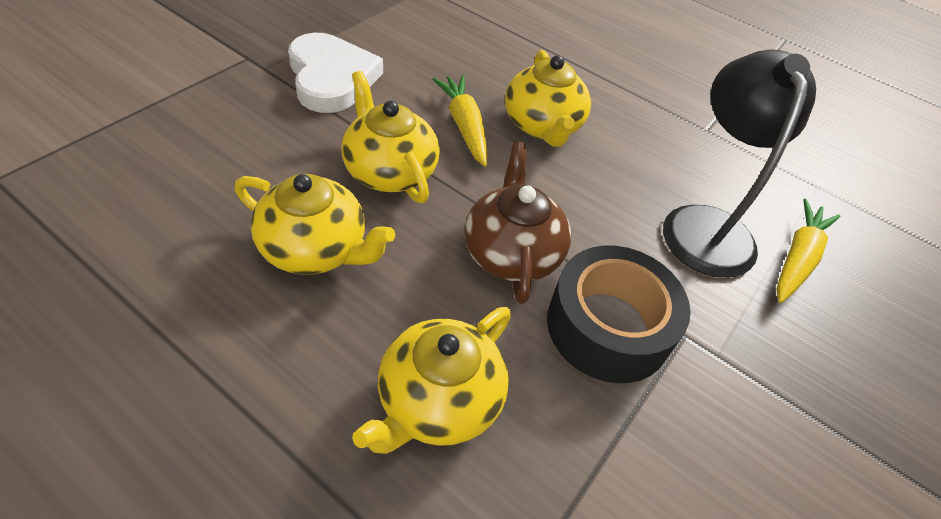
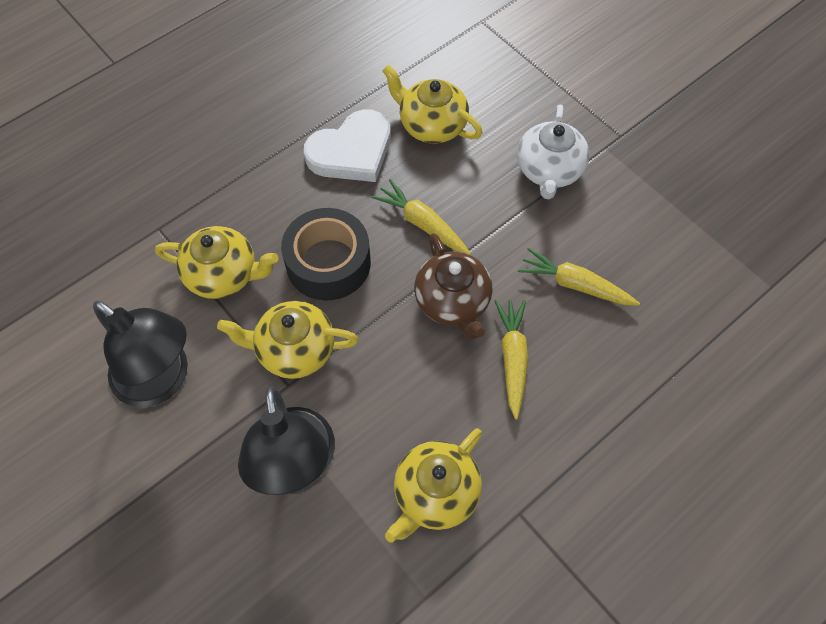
black lamp: 1 -> 2
white teapot: 0 -> 1
yellow carrot: 2 -> 3

